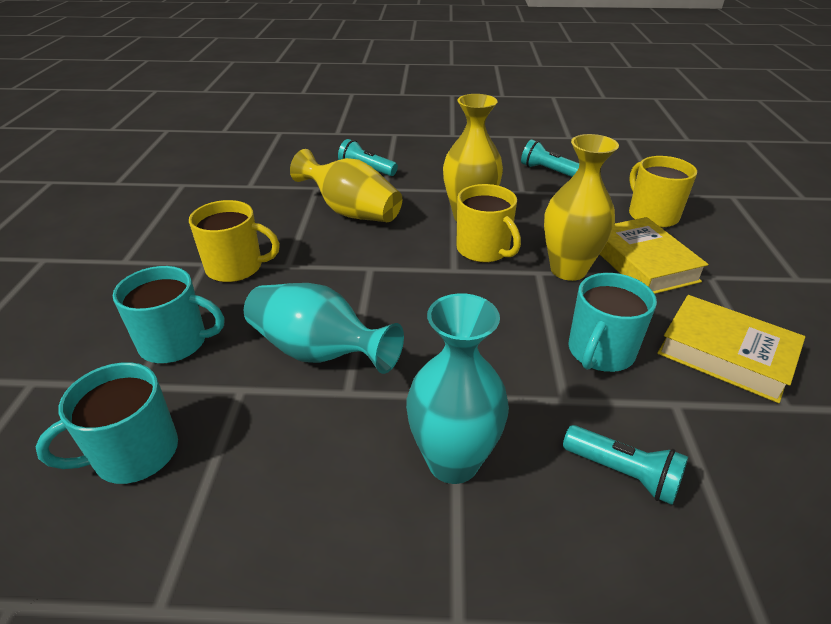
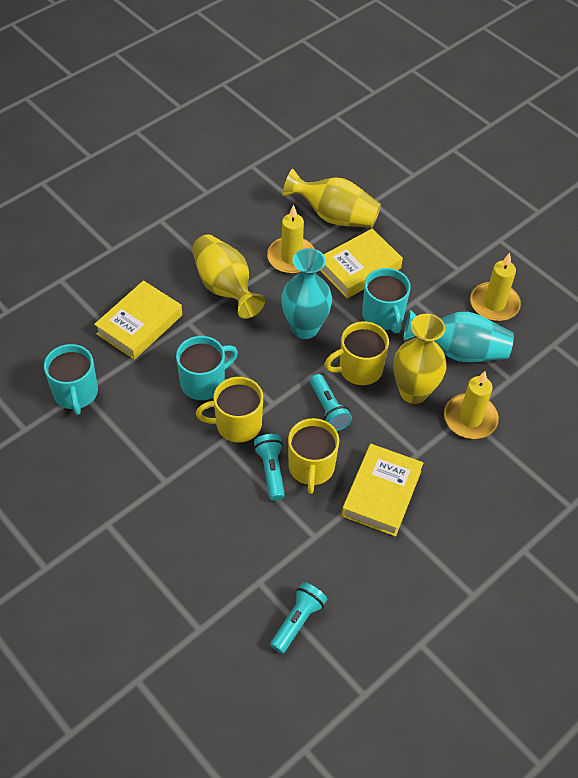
yellow book: 2 -> 3
yellow candle: 0 -> 3

